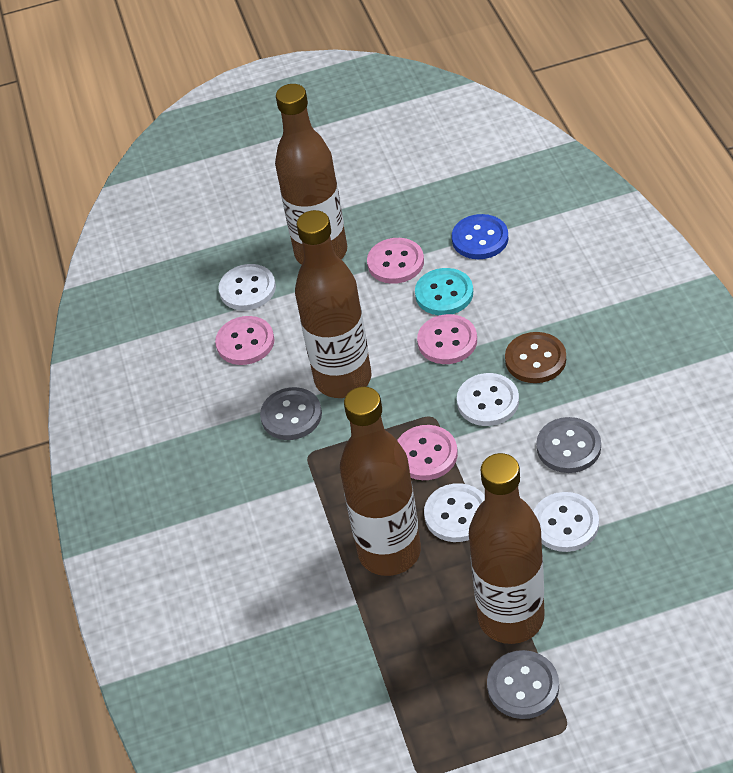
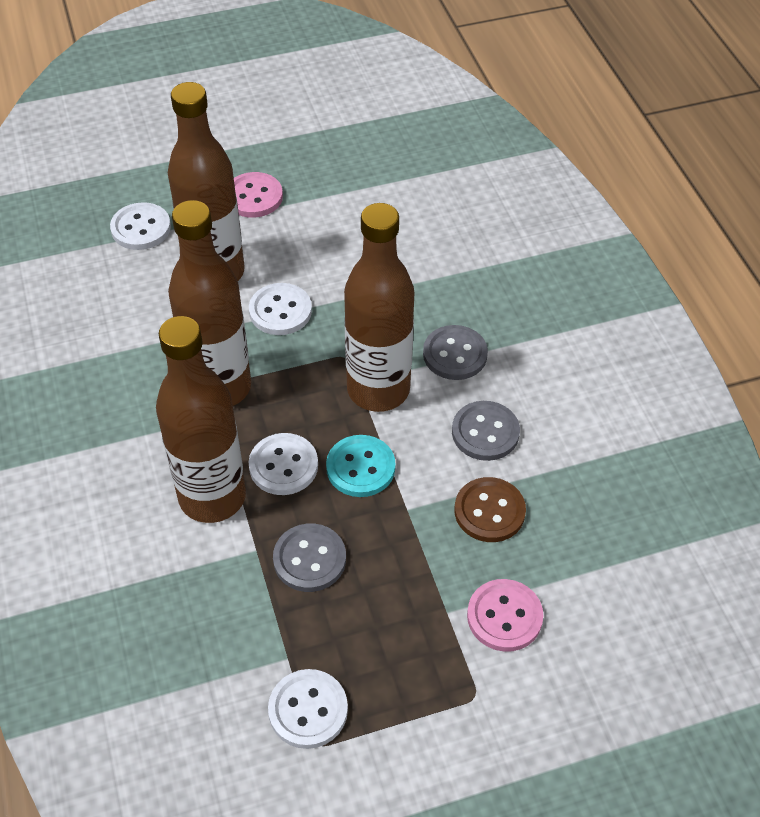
blue button: 1 -> 0
pink button: 4 -> 2

